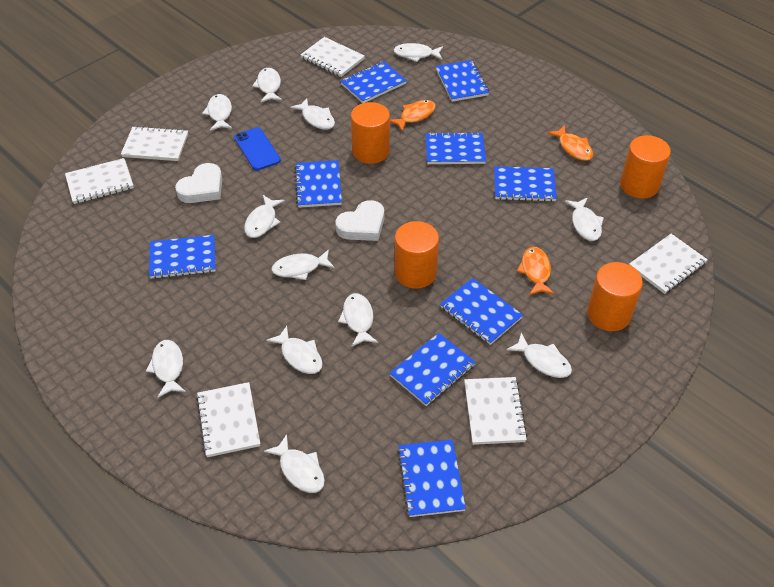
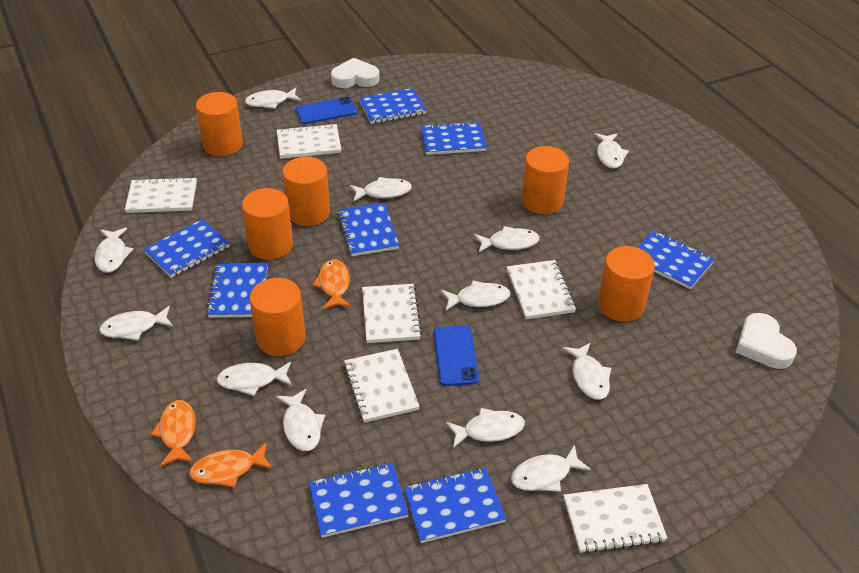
blue notebook: 9 -> 8
blue phone: 1 -> 2
orange cylinder: 4 -> 6

